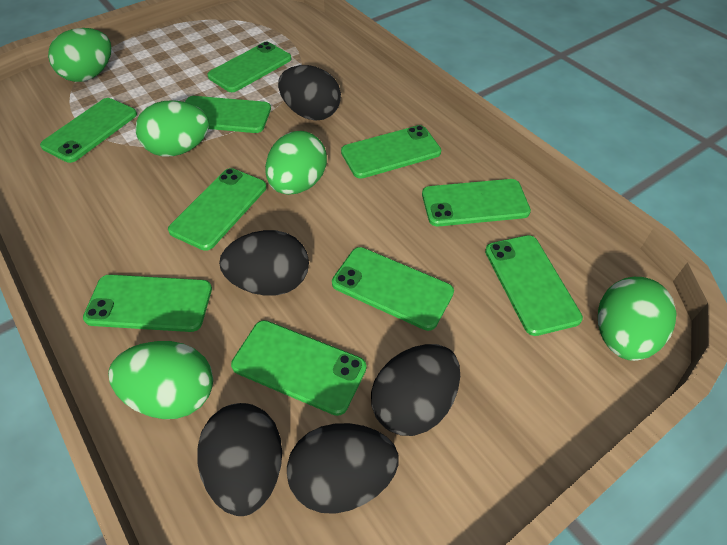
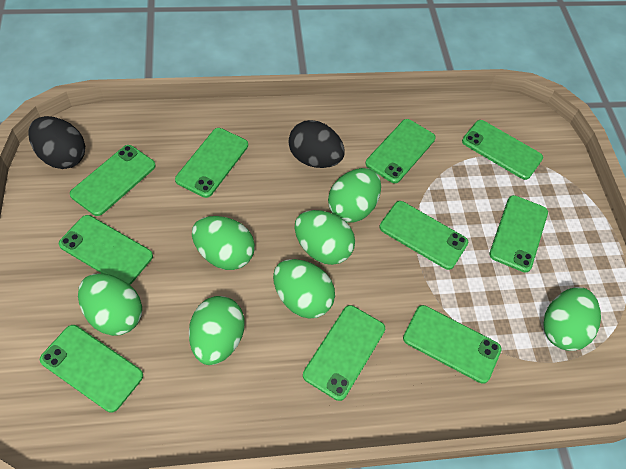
black egg: 5 -> 2
green egg: 5 -> 7

